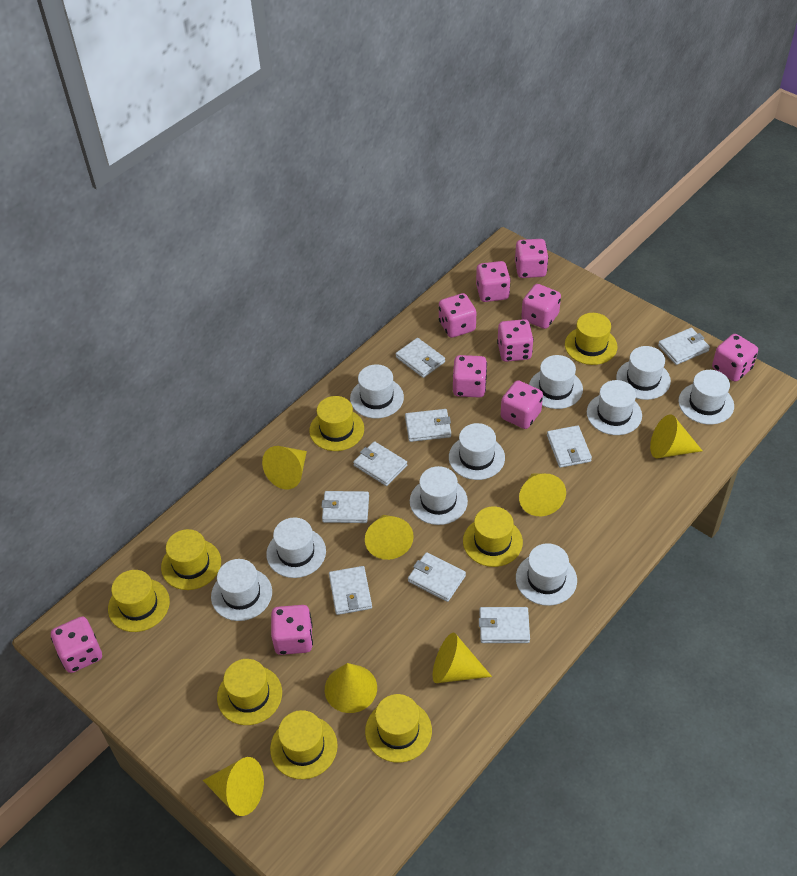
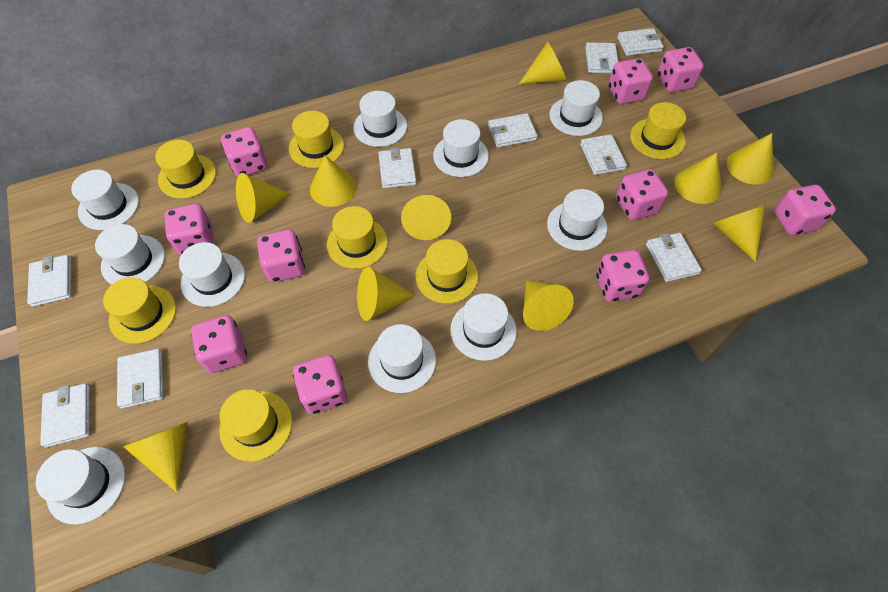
yellow cone: 7 -> 10
yellow hat: 8 -> 7

